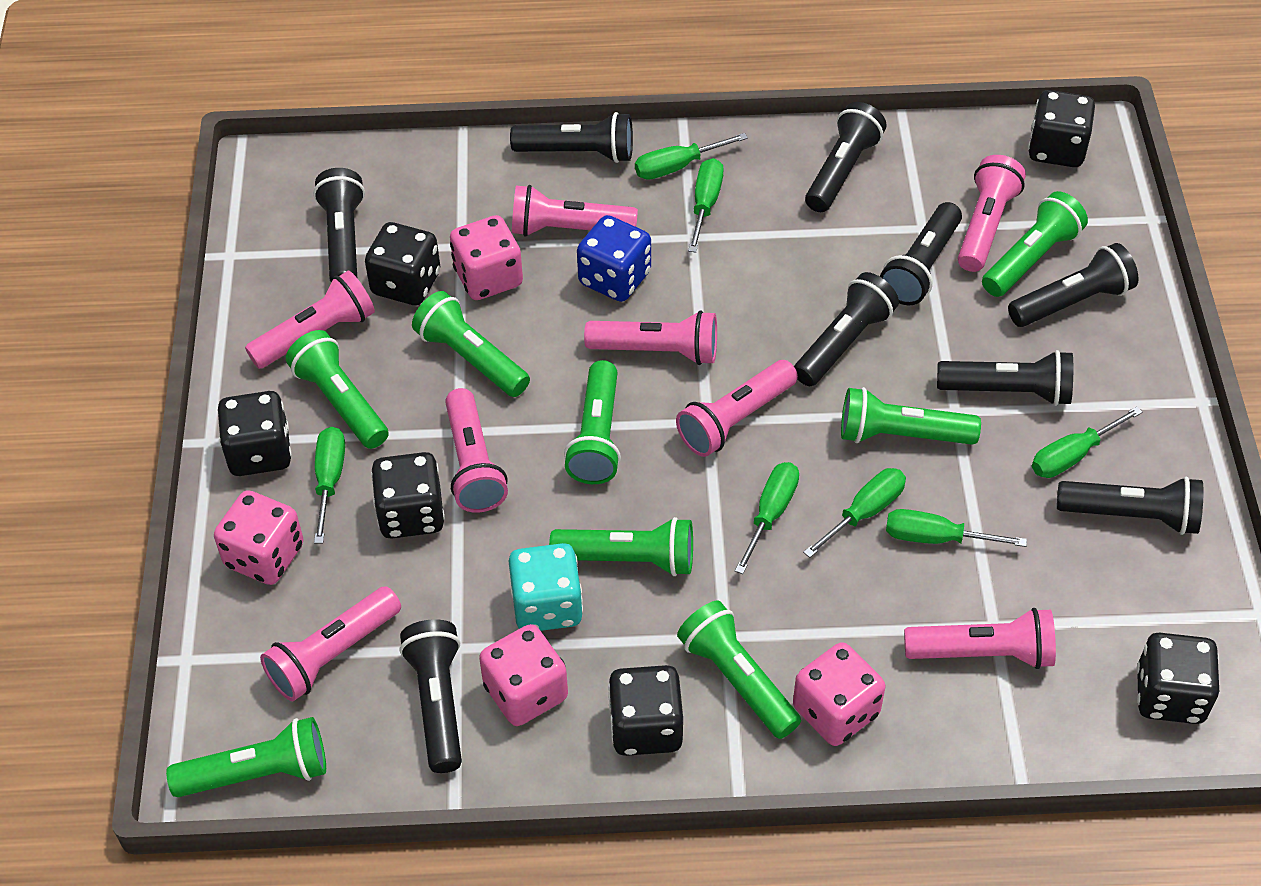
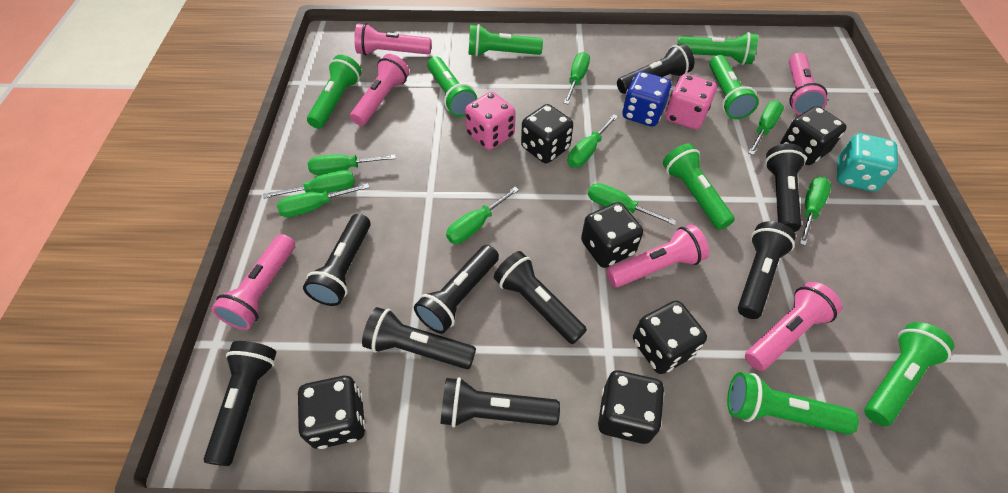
green screwdriver: 7 -> 9
pink dice: 4 -> 2
pink flashlight: 8 -> 6

